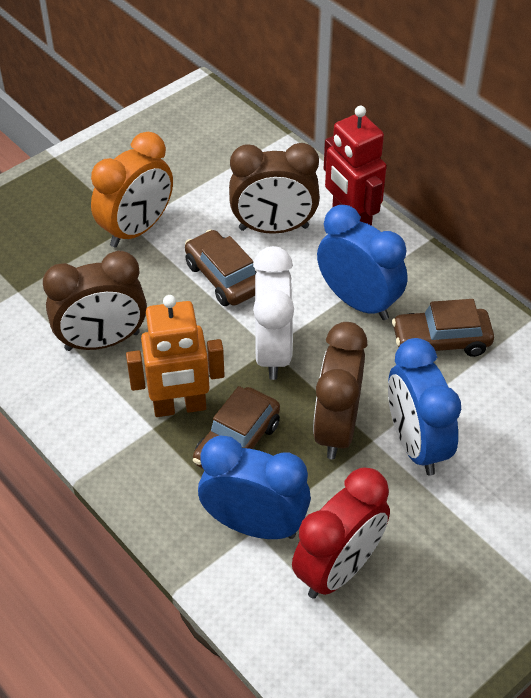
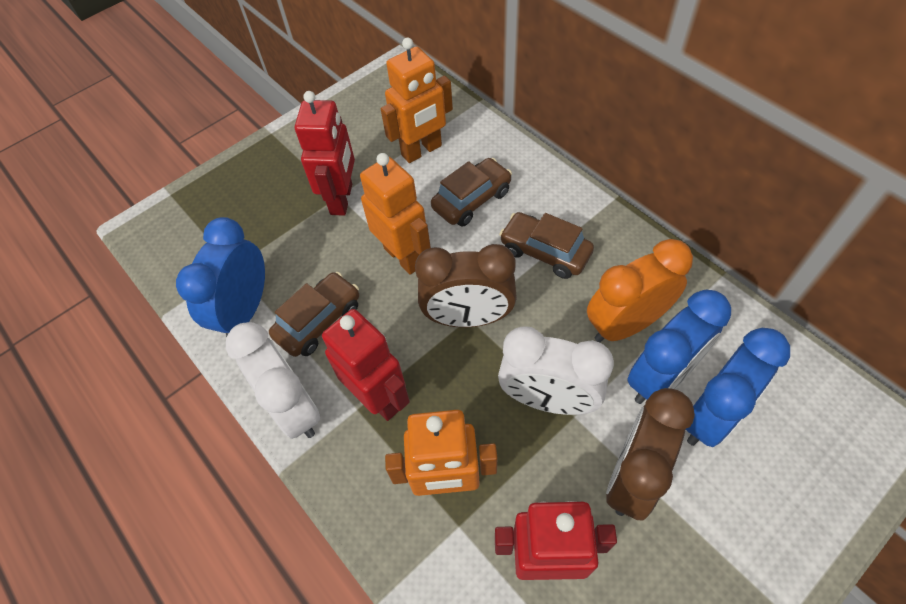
brown clock: 3 -> 2
orange robot: 1 -> 3
red clock: 1 -> 0
red robot: 1 -> 3
white clock: 1 -> 2

